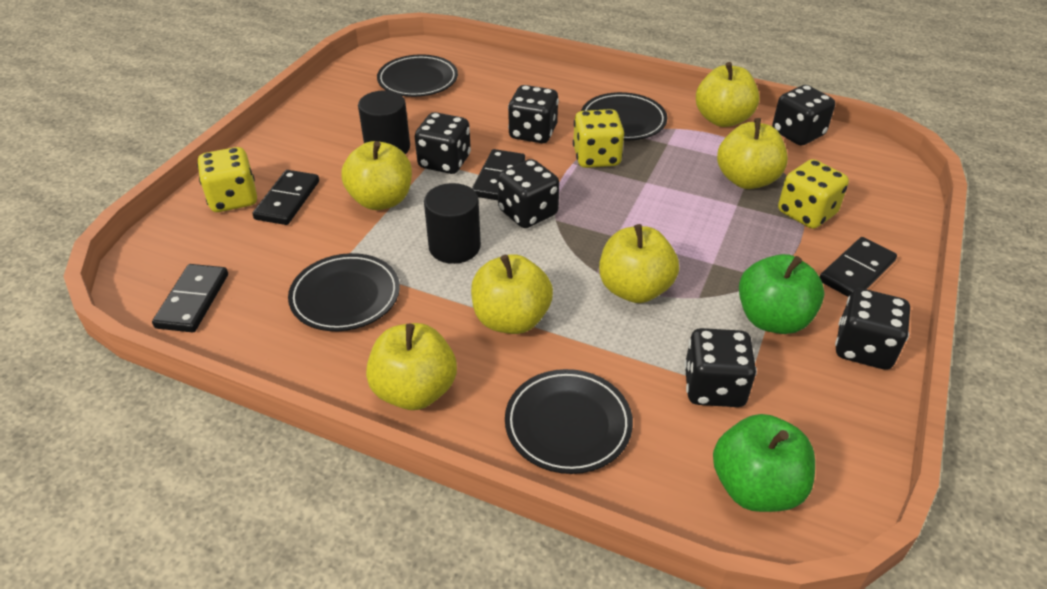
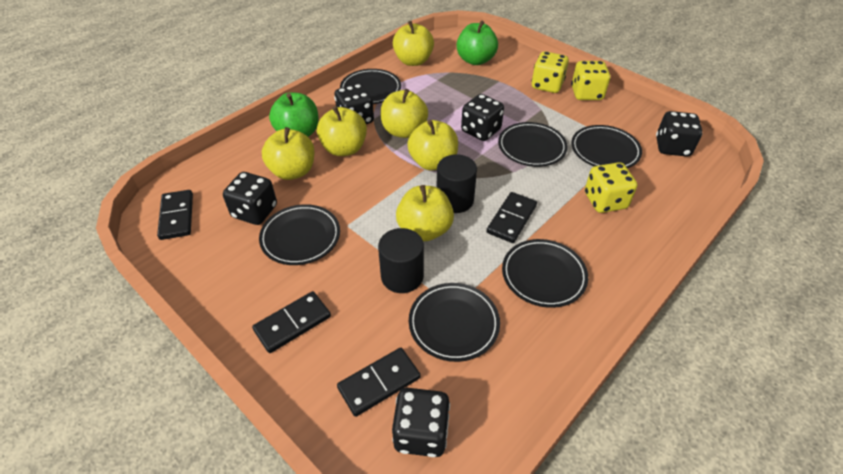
black dice: 6 -> 5
black plate: 4 -> 6

